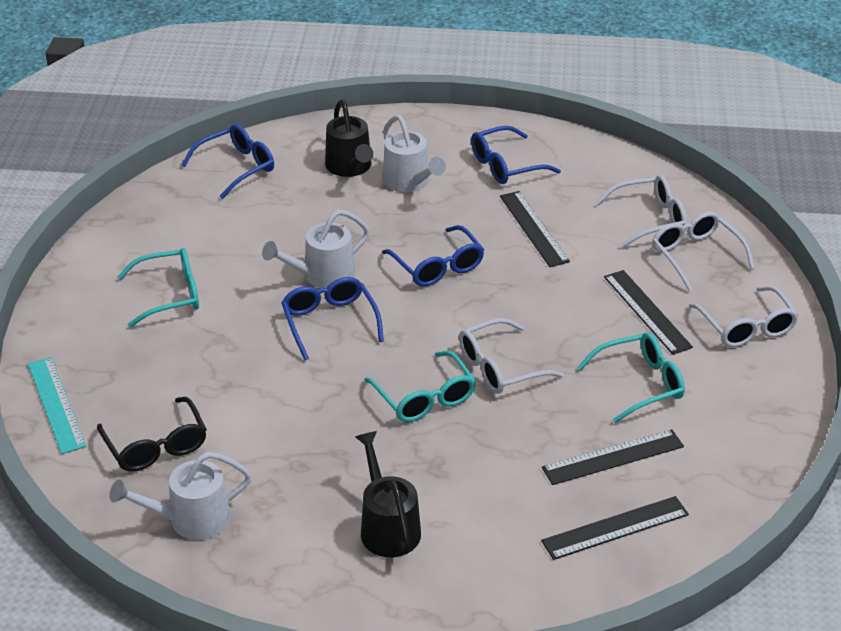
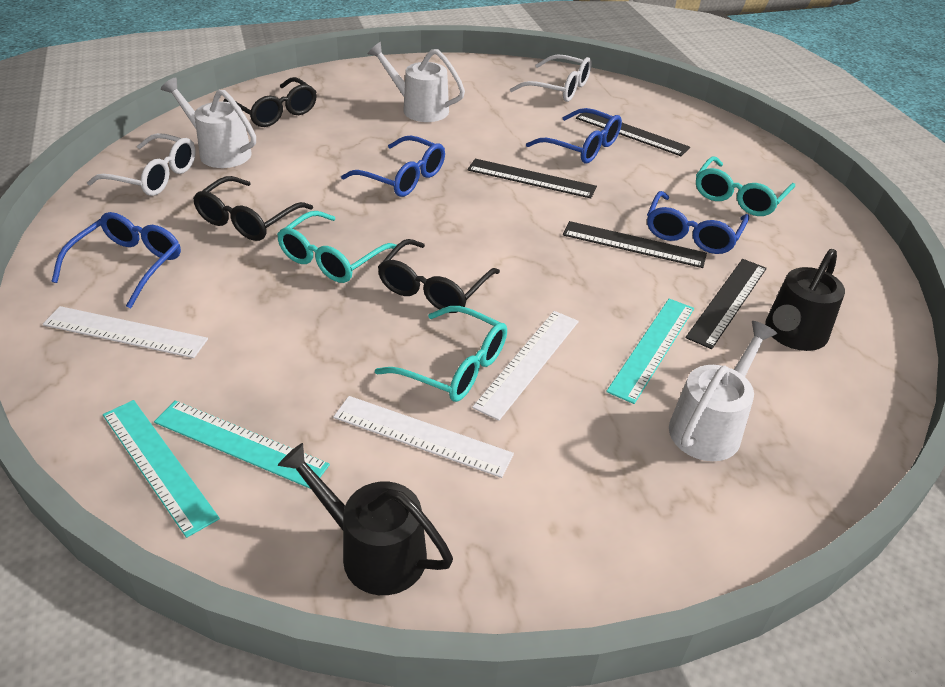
black glasses: 1 -> 3
turquoise ruler: 1 -> 3
white glasses: 4 -> 2
white ruler: 0 -> 3

